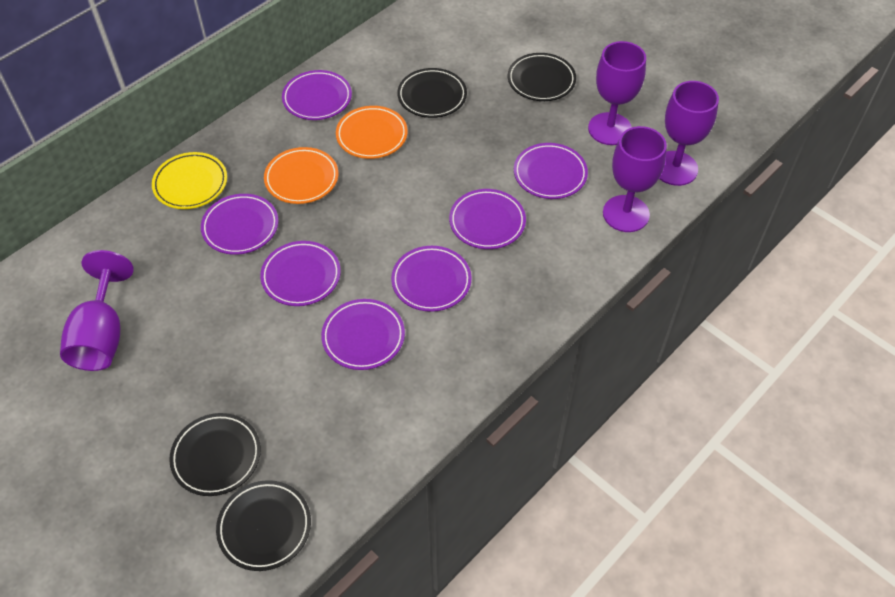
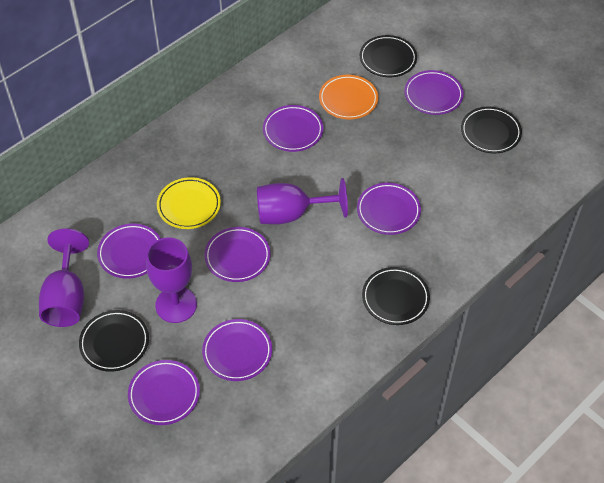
orange plate: 2 -> 1
purple goblet: 4 -> 3

